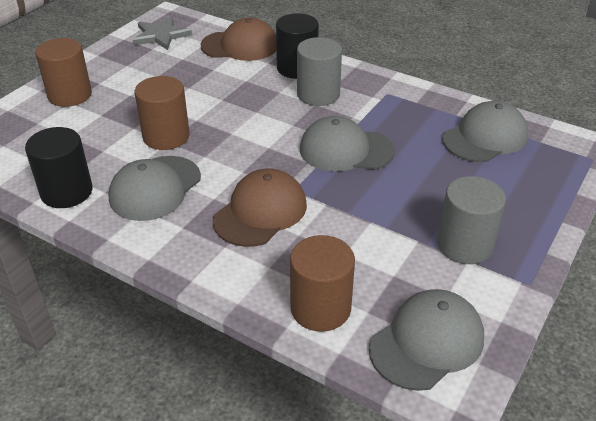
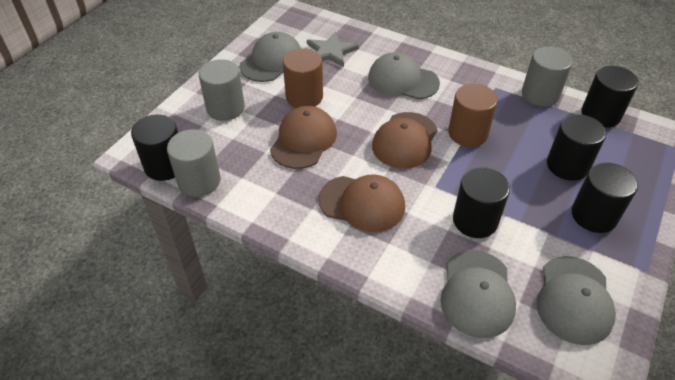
black cylinder: 2 -> 5
brown cap: 2 -> 3
brown cylinder: 3 -> 2
grey cylinder: 2 -> 3

